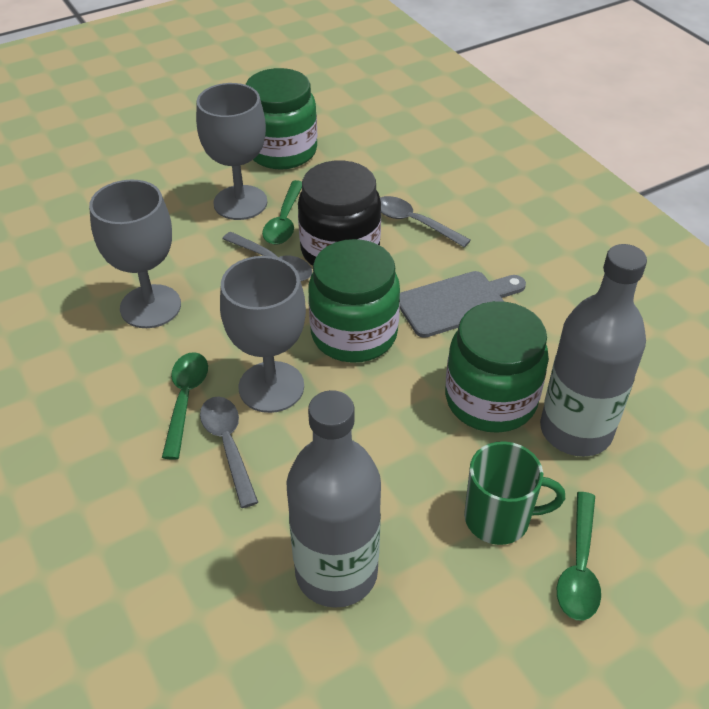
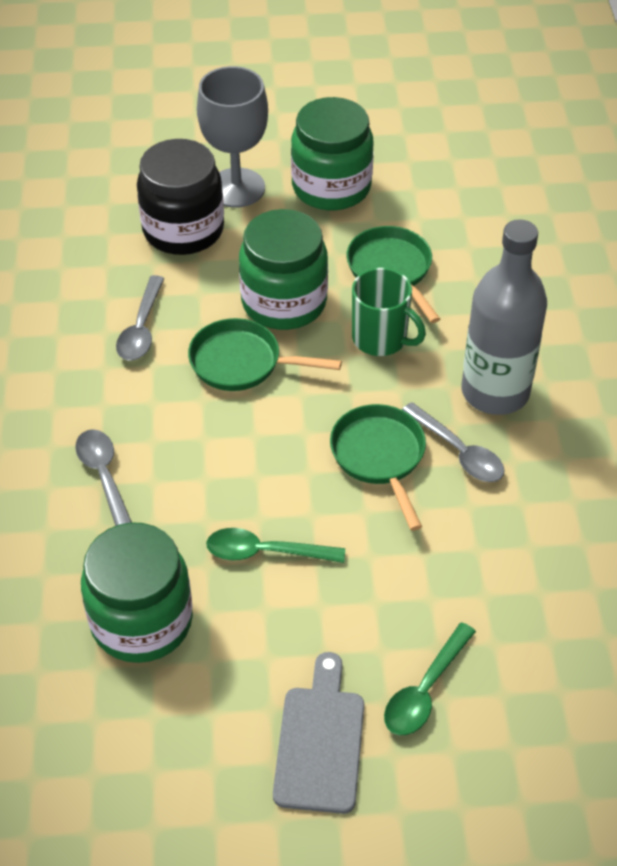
green pan: 0 -> 3
green spoon: 3 -> 2
grey bottle: 2 -> 1
grey goblet: 3 -> 1

